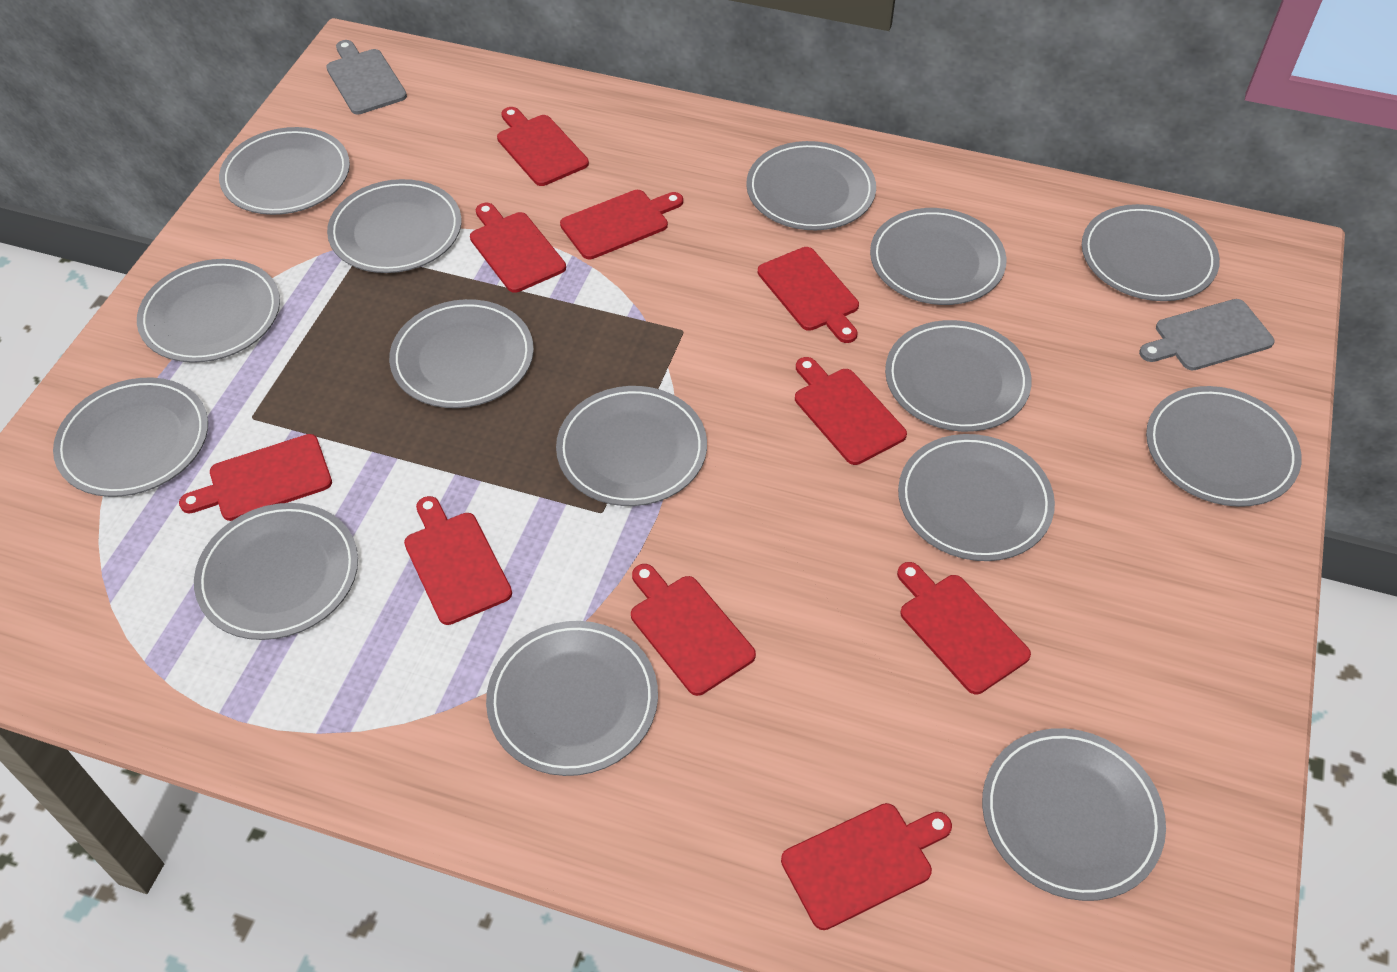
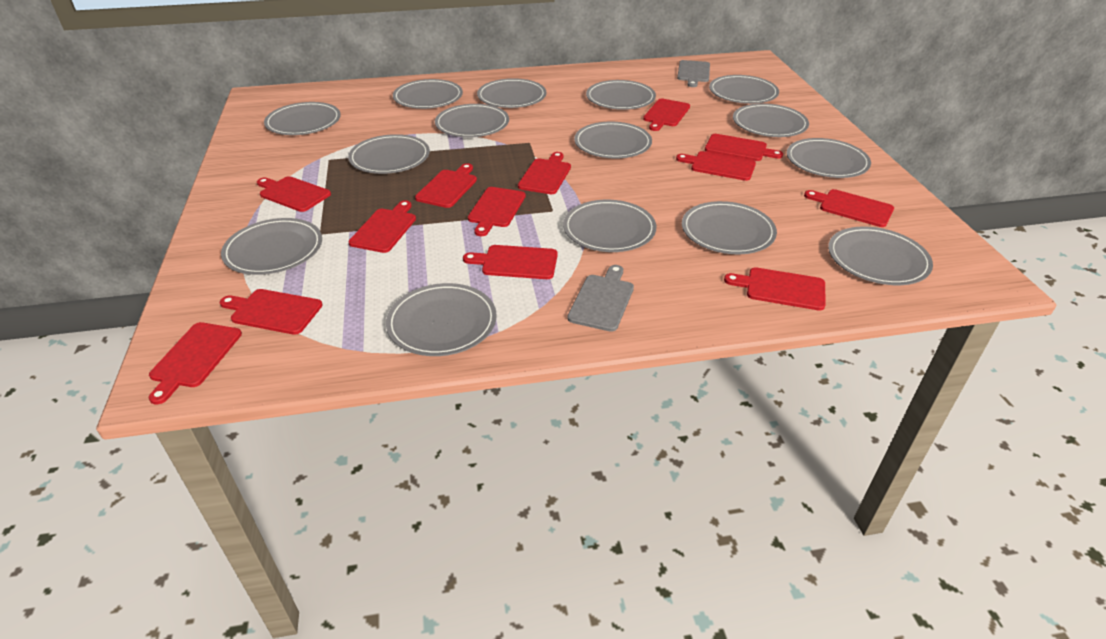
red cutting board: 10 -> 13

